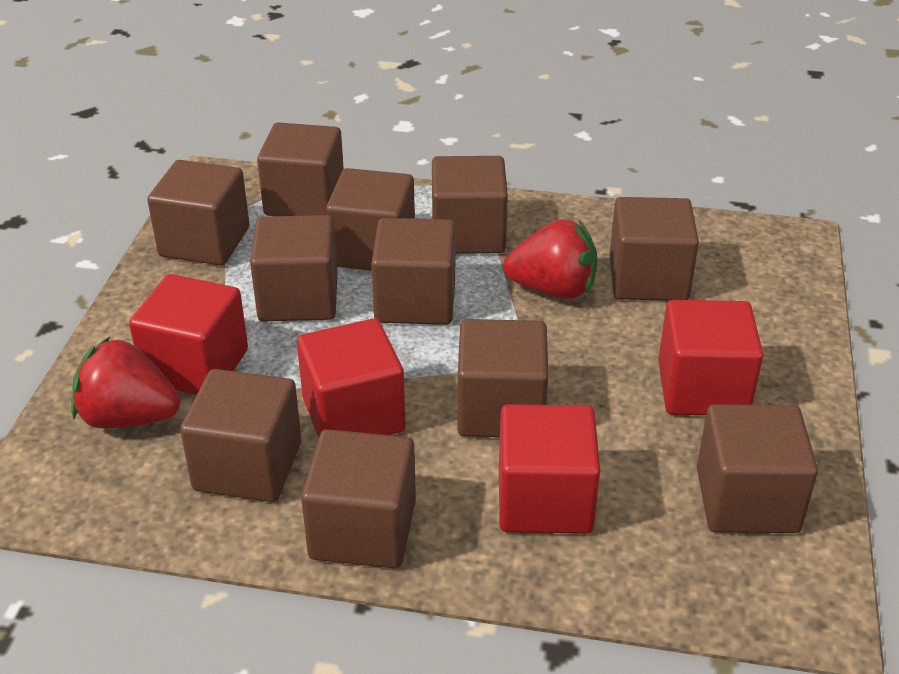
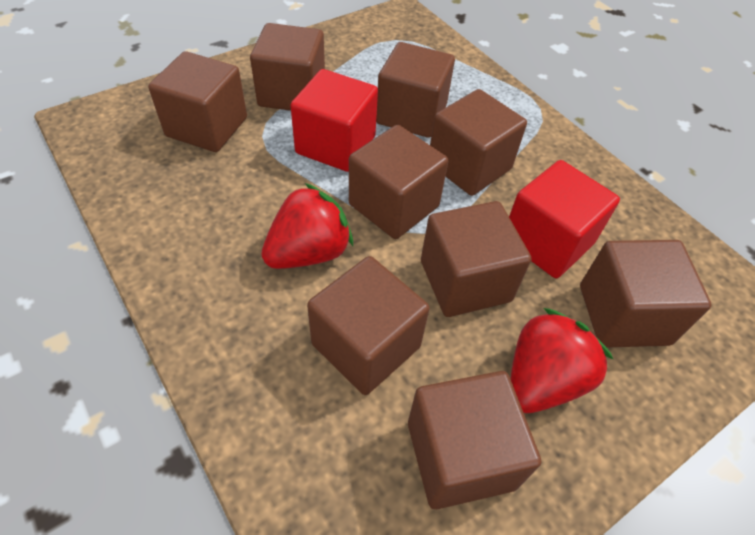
brown cube: 11 -> 9
red cube: 4 -> 2

